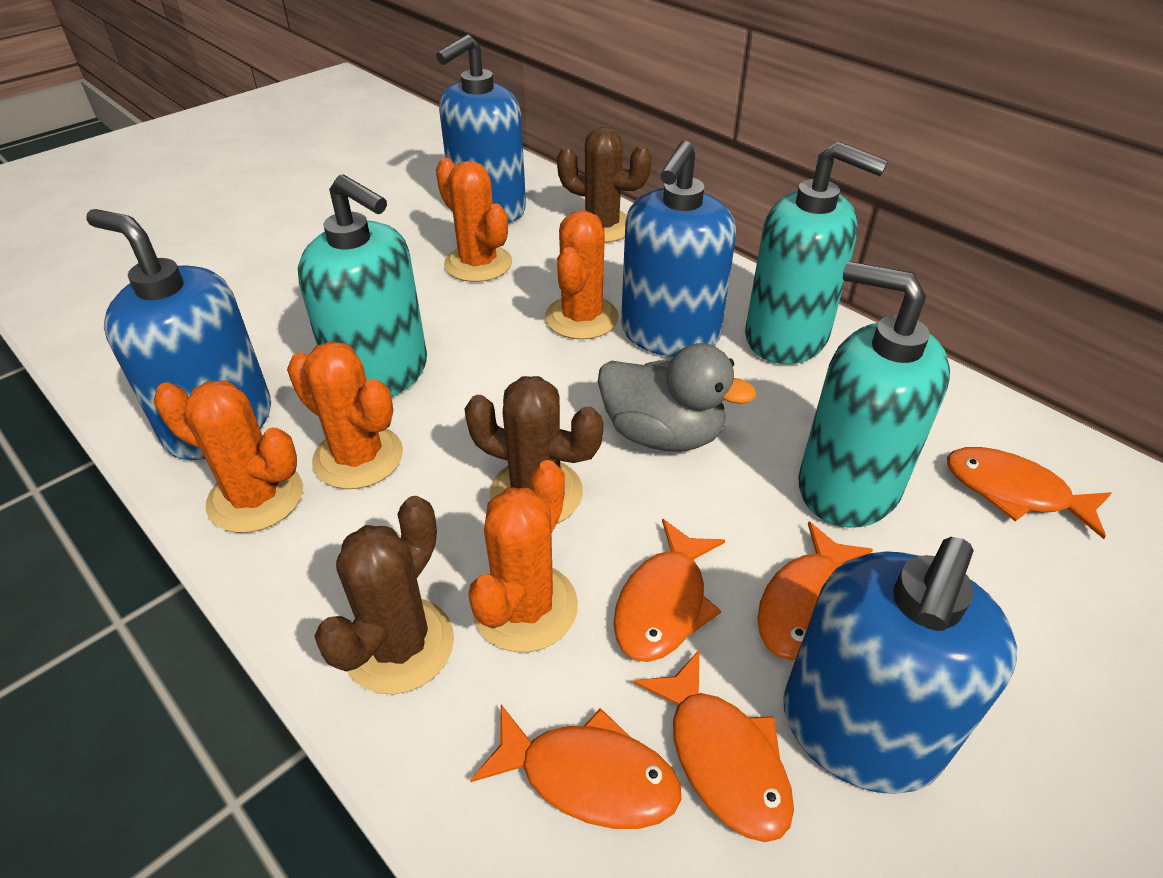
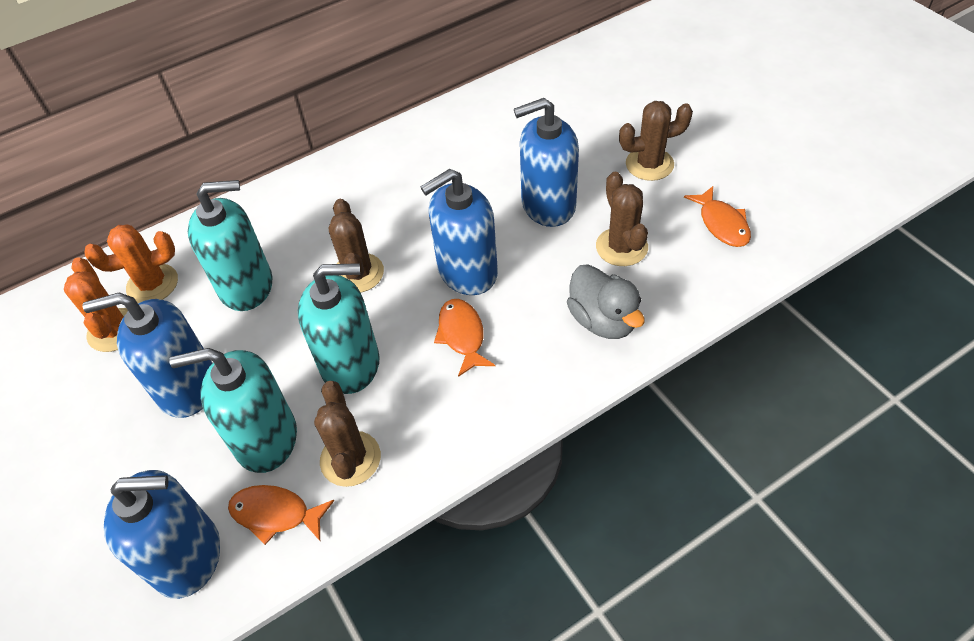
brown cactus: 3 -> 4
orange cactus: 5 -> 2
orange fish: 5 -> 3

